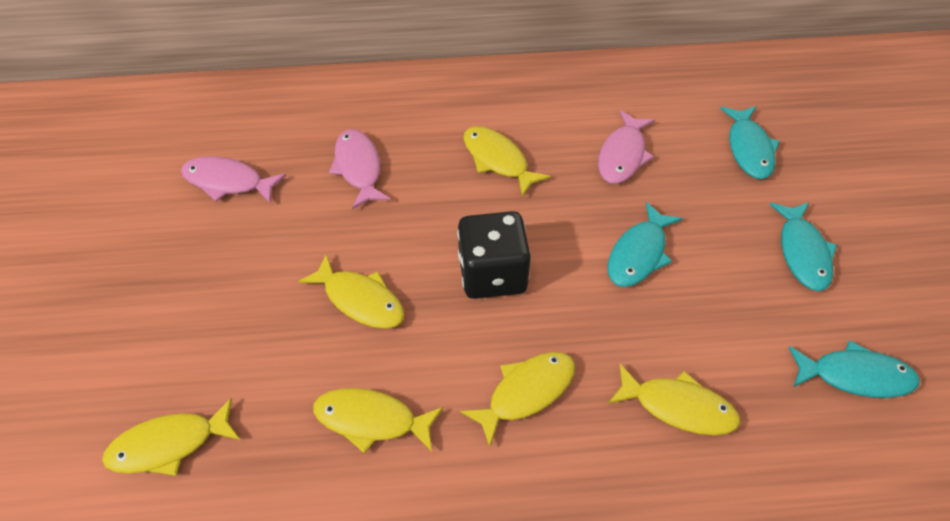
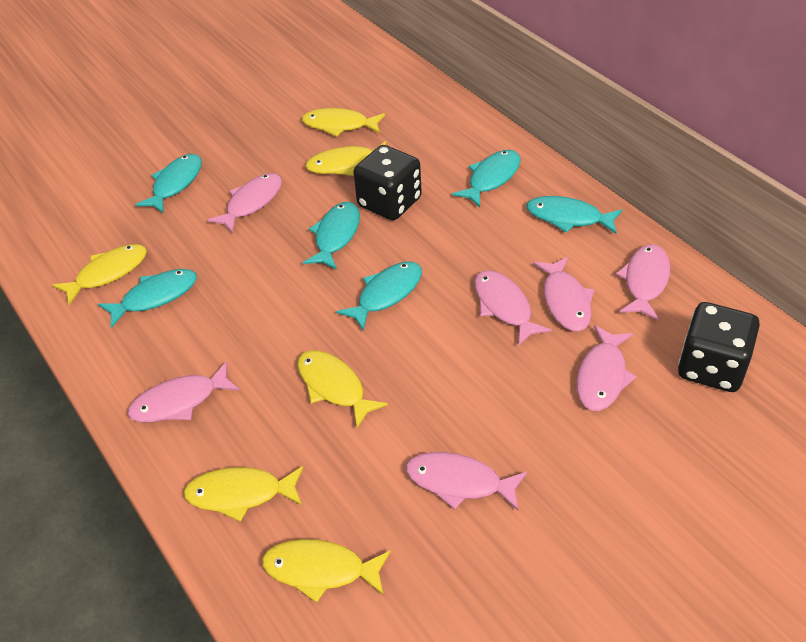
black dice: 1 -> 2
pink fish: 3 -> 7
turquoise fish: 4 -> 6

